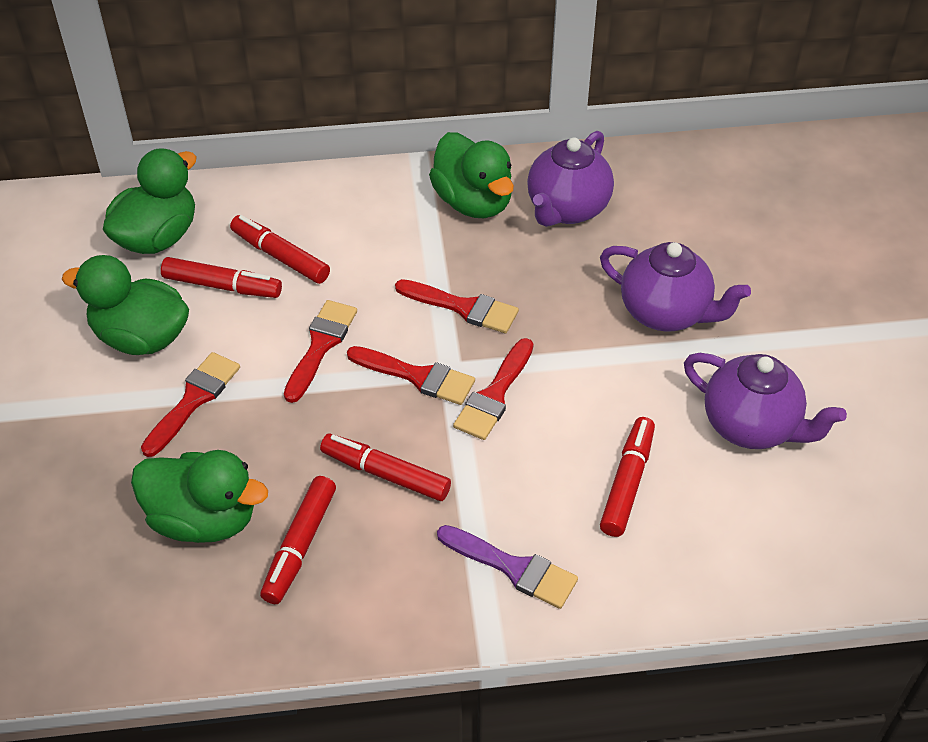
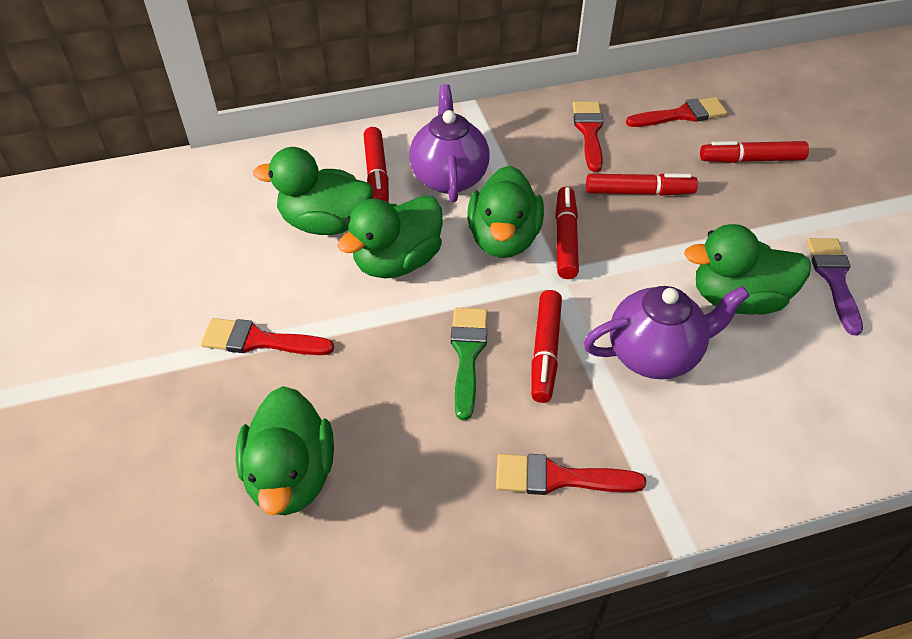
green brush: 0 -> 1
green duck: 4 -> 5
purple teapot: 3 -> 2
red brush: 5 -> 4

